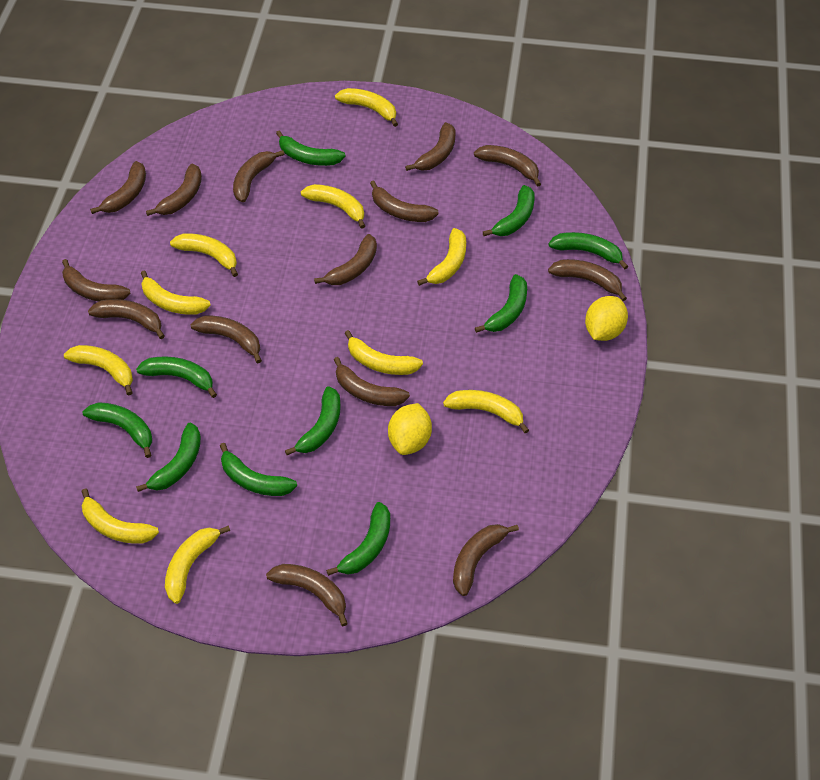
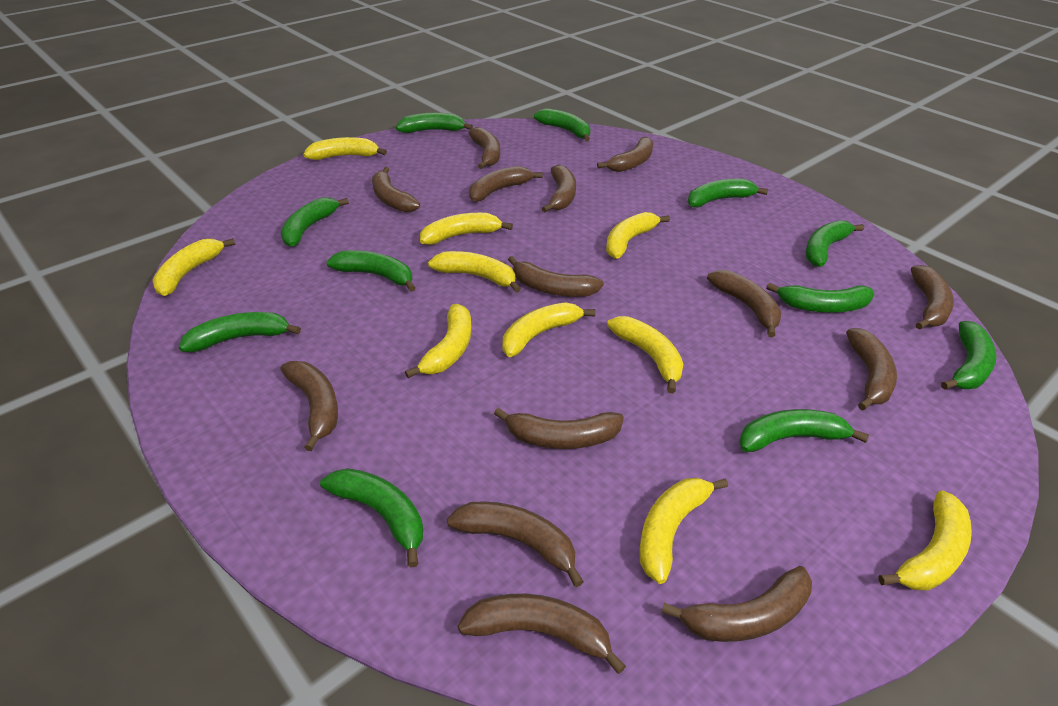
green banana: 10 -> 11
yellow lemon: 2 -> 0

